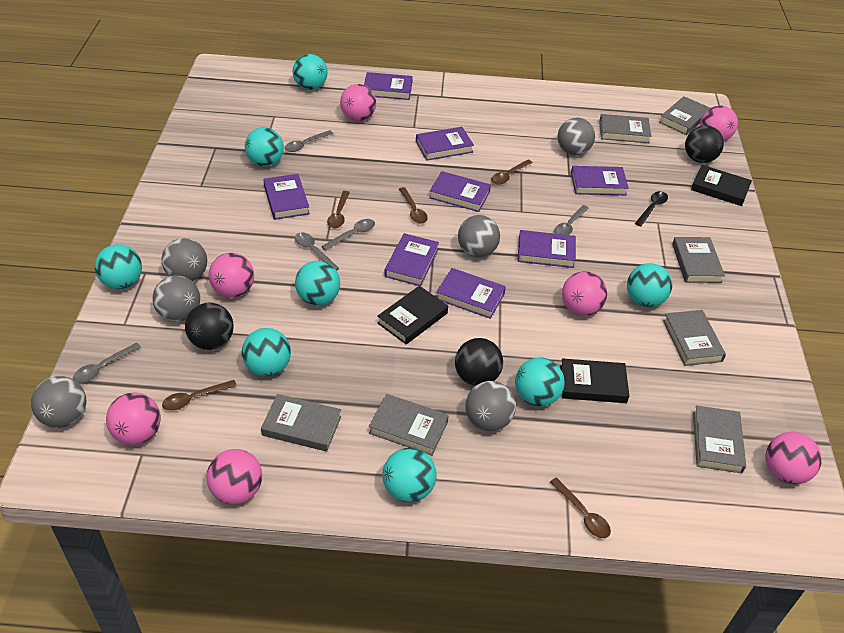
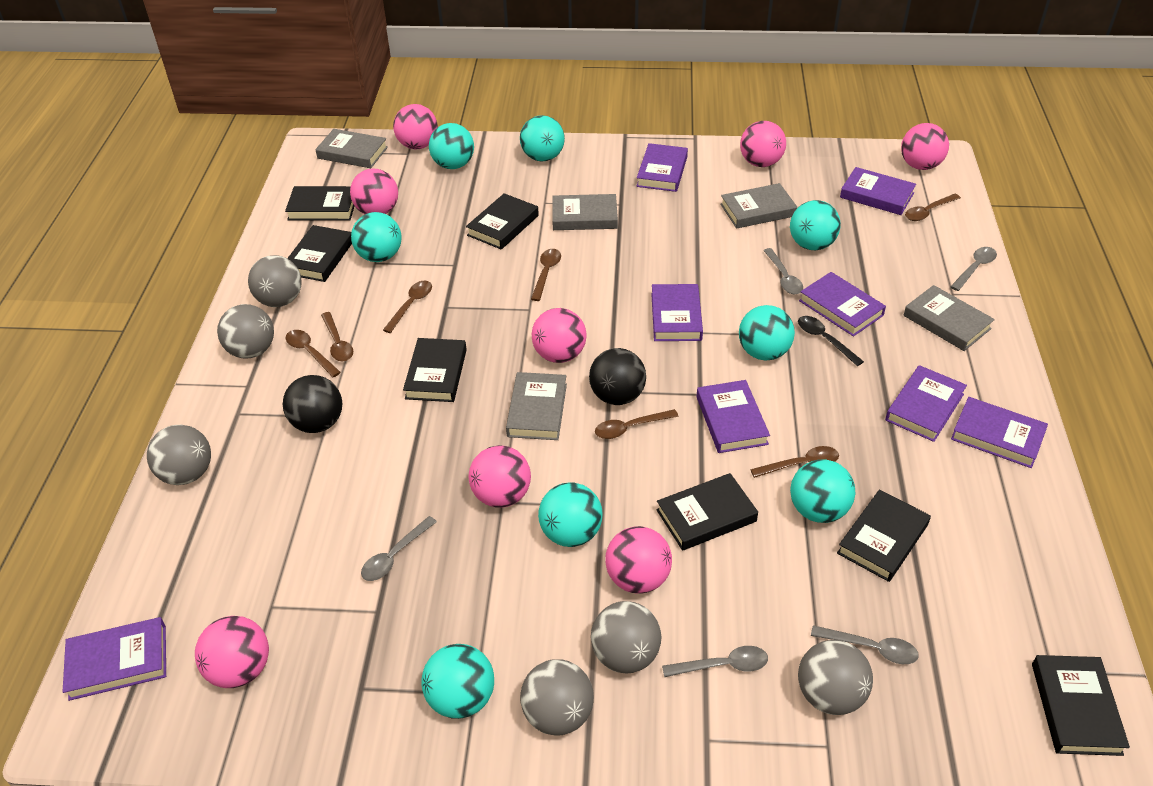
black ball: 3 -> 2
black book: 3 -> 7
brown spoon: 5 -> 7
grey book: 7 -> 5
pink ball: 7 -> 8

